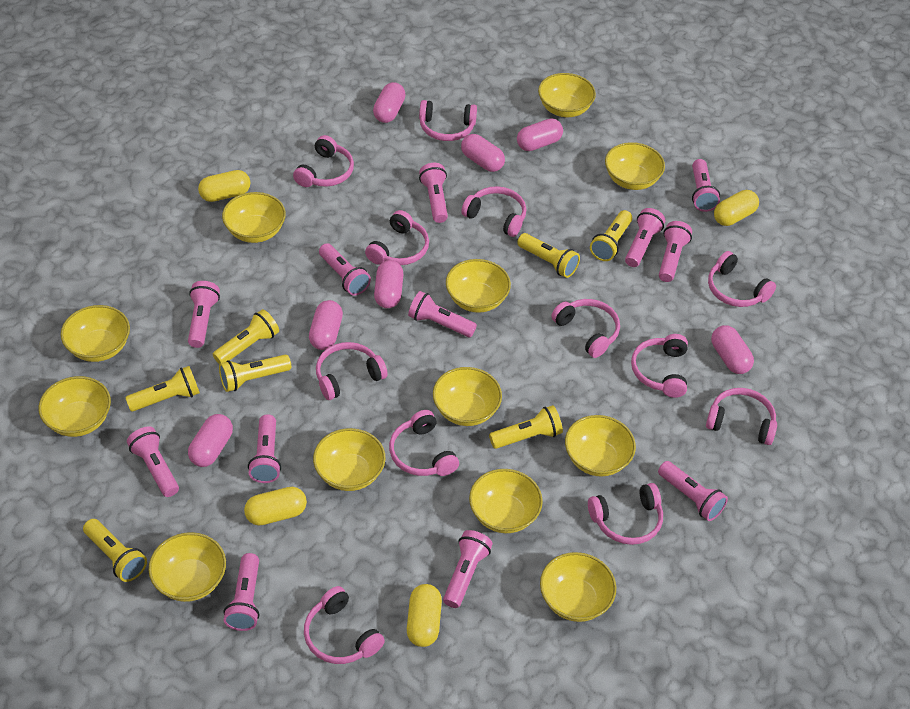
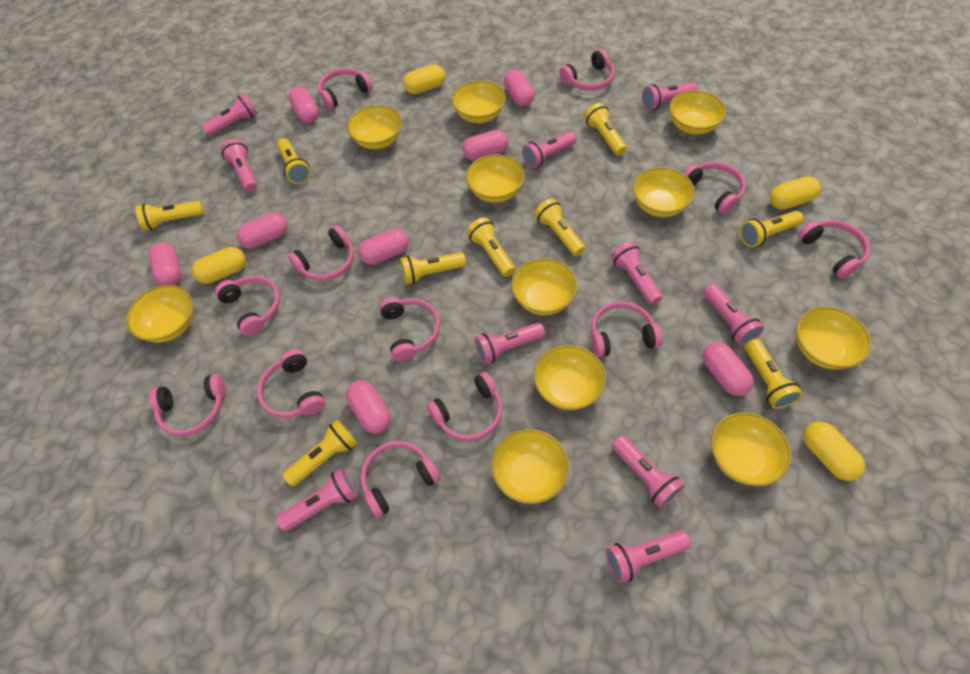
pink capsule: 7 -> 8
pink flashlight: 12 -> 10
yellow bowl: 12 -> 11
yellow flashlight: 7 -> 9

